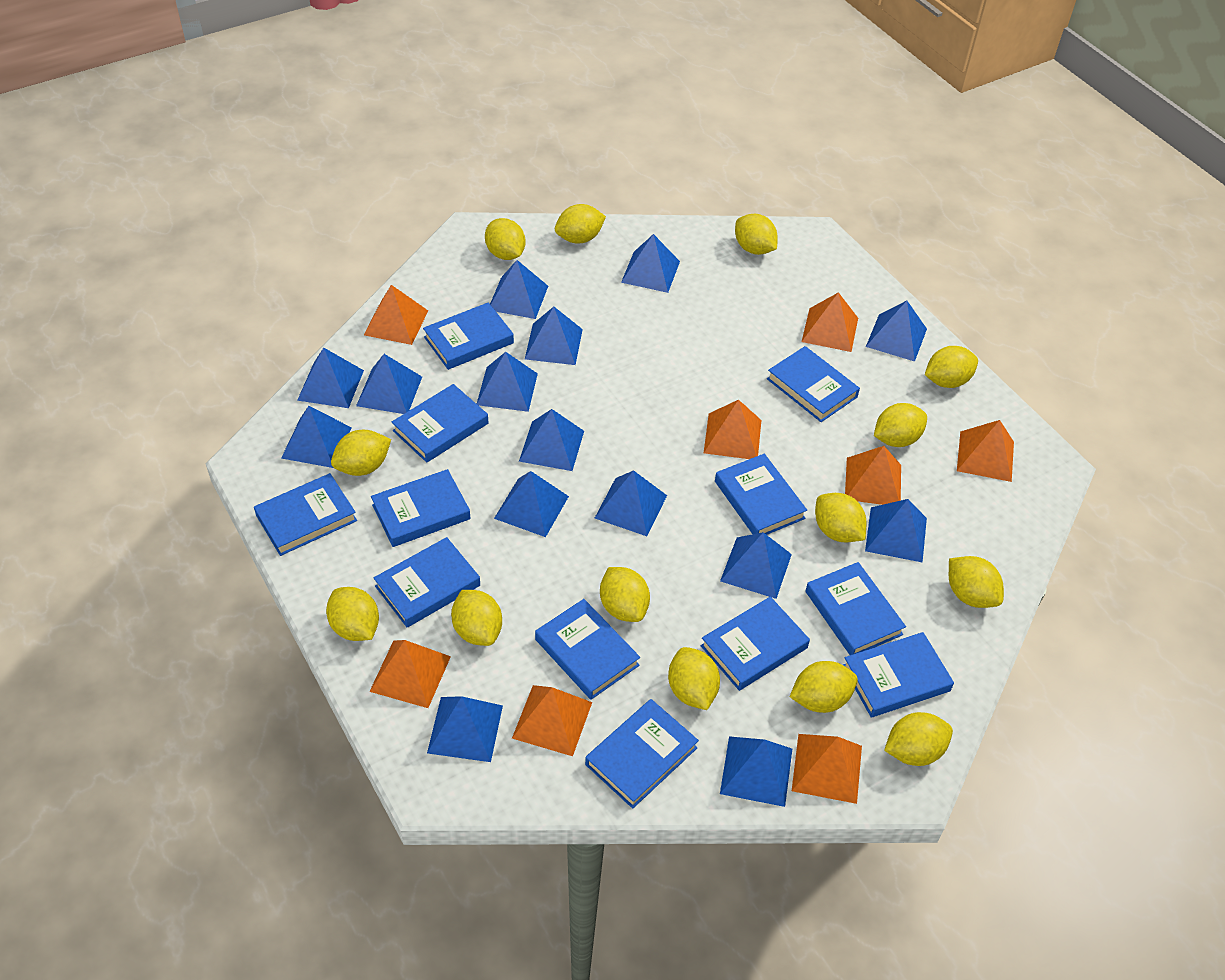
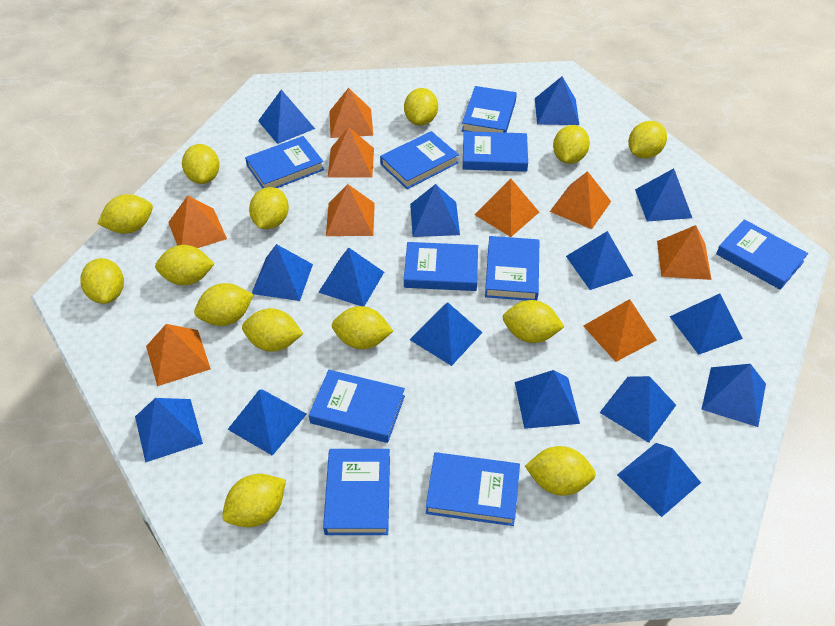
blue book: 12 -> 10
orange pyramid: 8 -> 9

